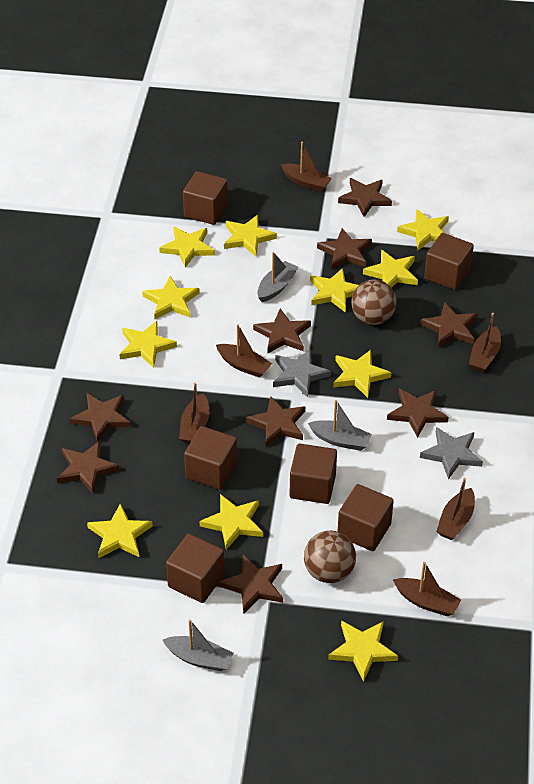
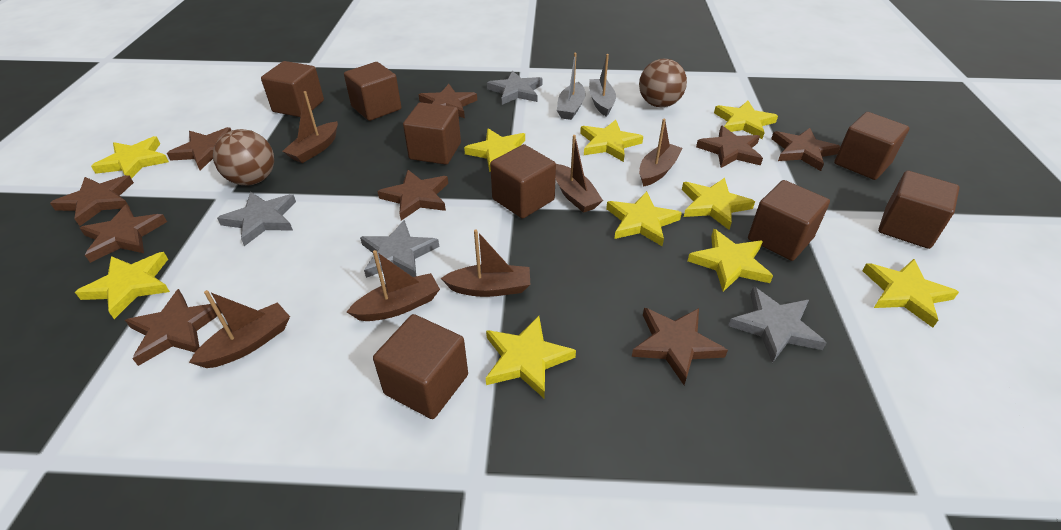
brown cube: 6 -> 8
grey boat: 3 -> 2
grey star: 2 -> 4
yellow star: 11 -> 10

